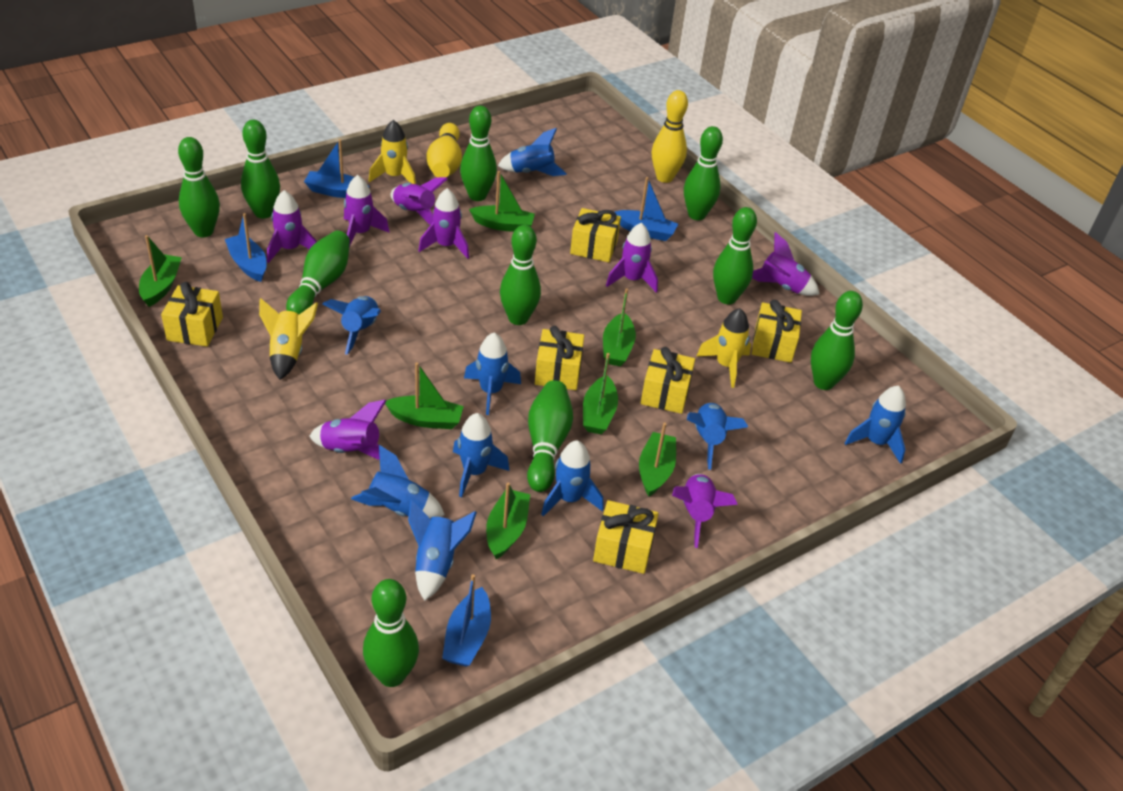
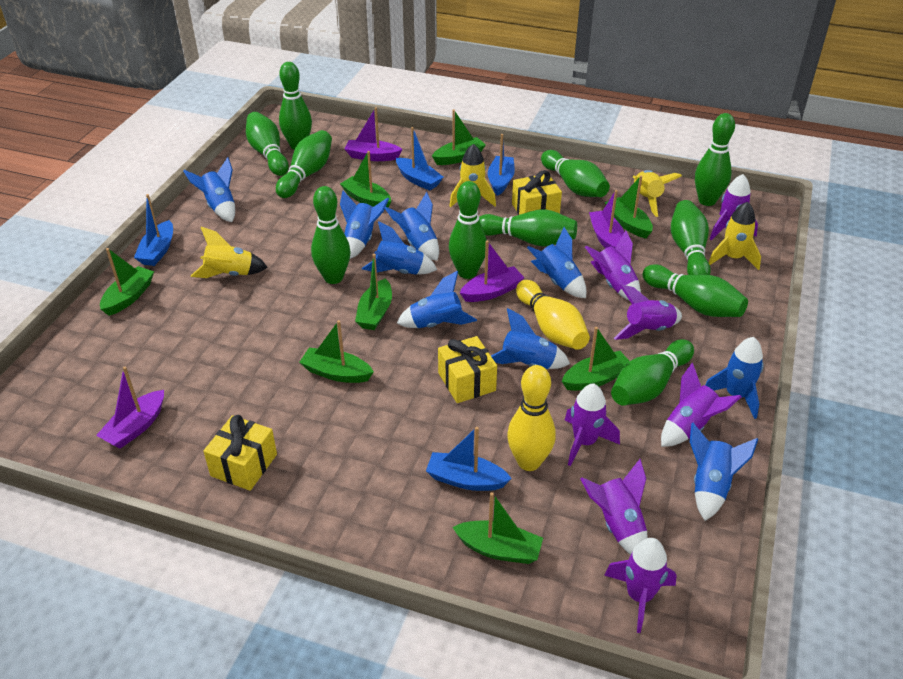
green boat: 7 -> 8
green bowling pin: 10 -> 11
purple boat: 0 -> 4
purple rocket: 8 -> 7
yellow gift: 6 -> 3
yellow rocket: 3 -> 4

